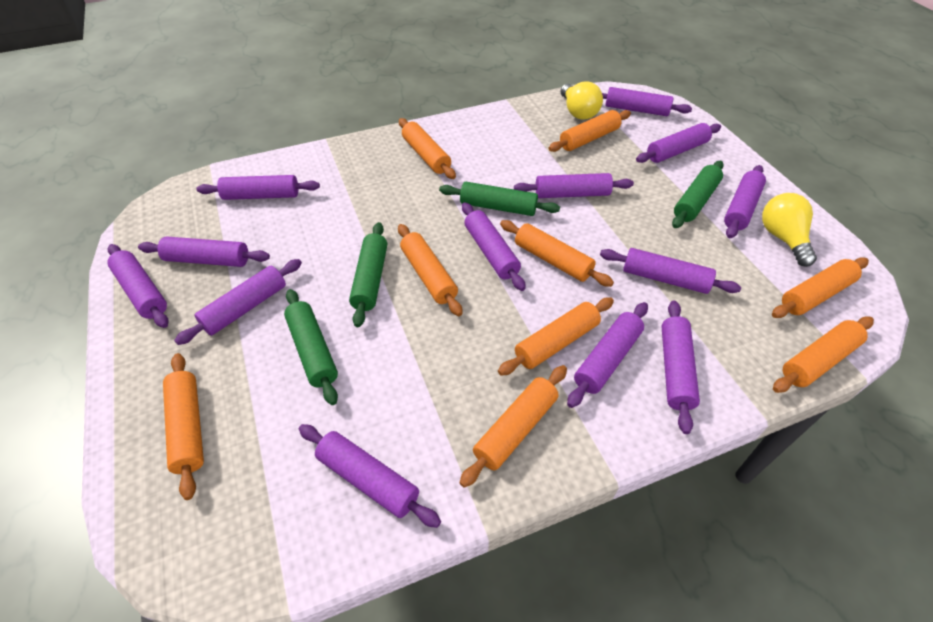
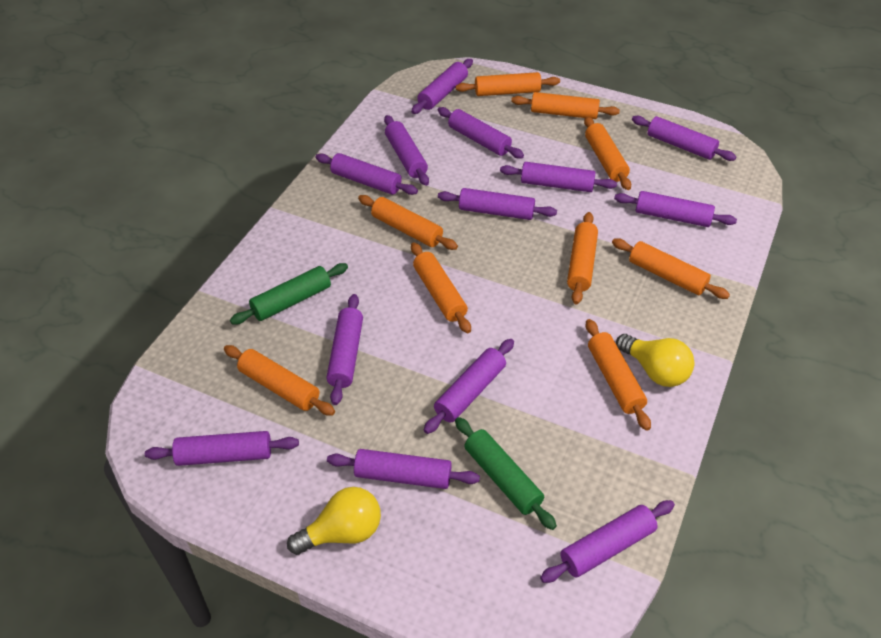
green rolling pin: 4 -> 2

